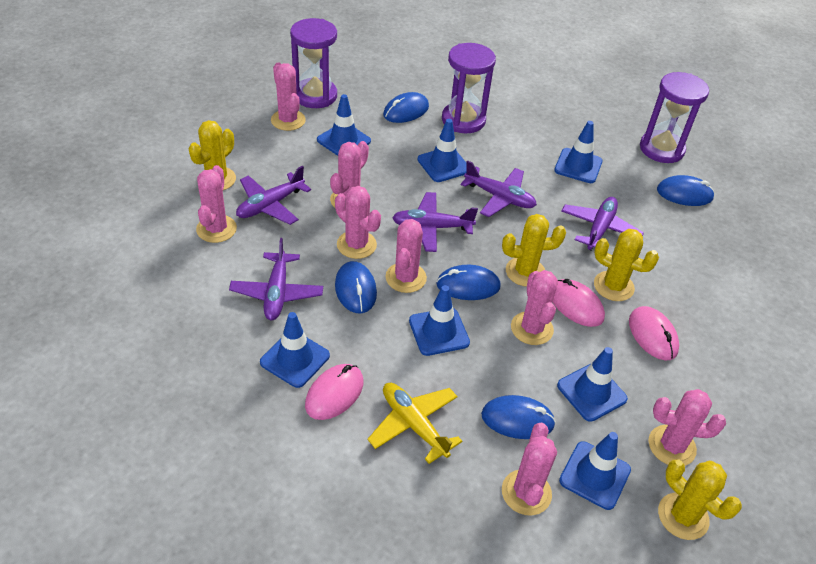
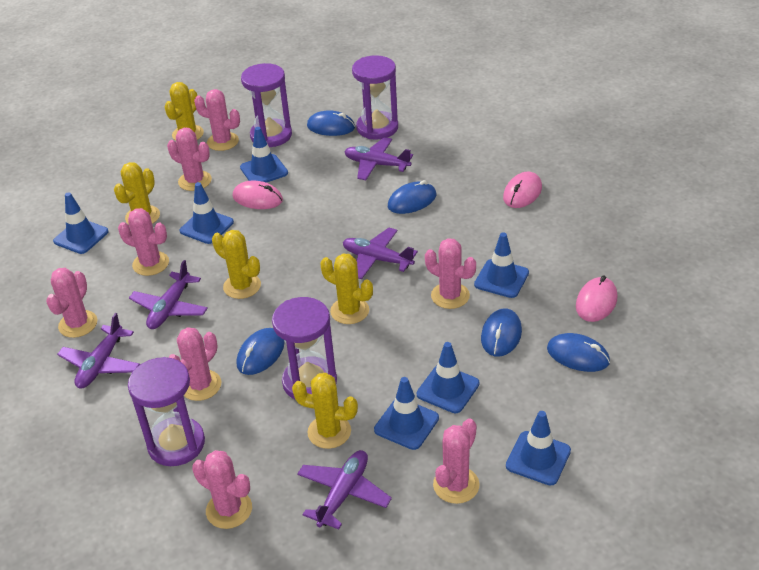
purple hourglass: 3 -> 4
yellow cactus: 4 -> 5
yellow plane: 1 -> 0

